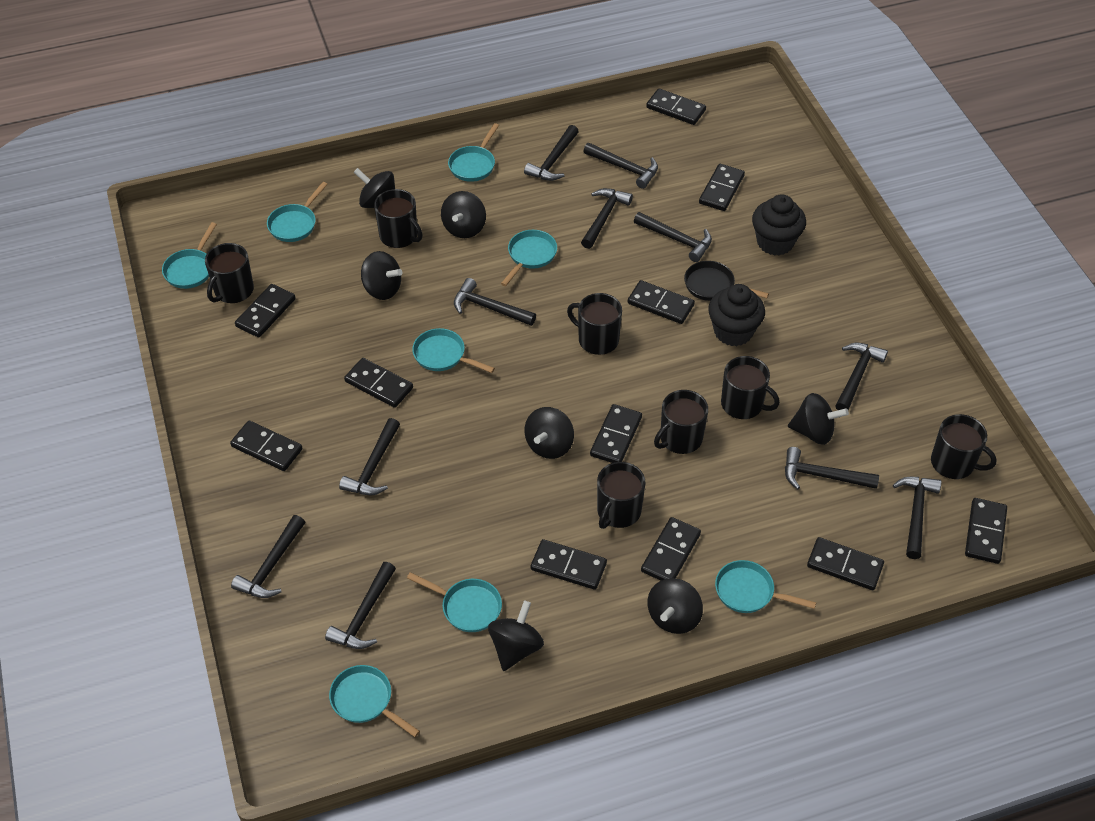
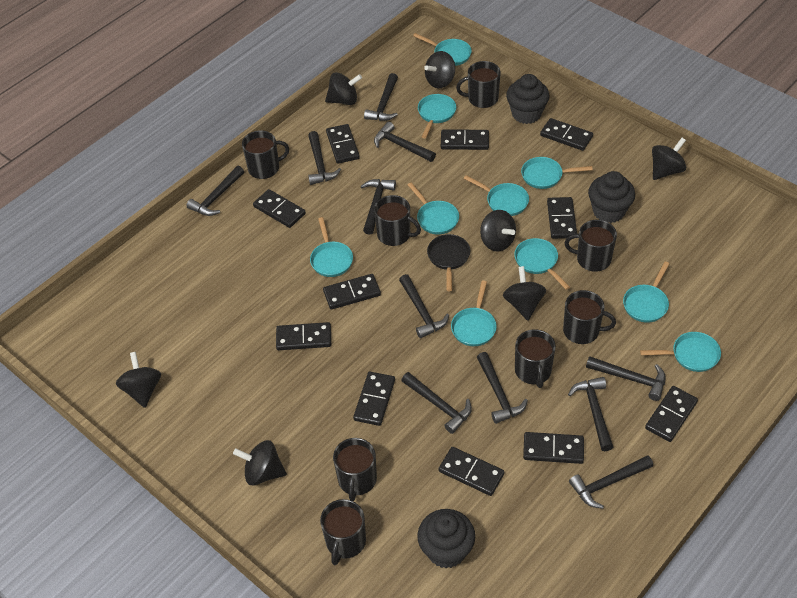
black cupcake: 2 -> 3
black mug: 7 -> 8
turquoise pan: 8 -> 10

